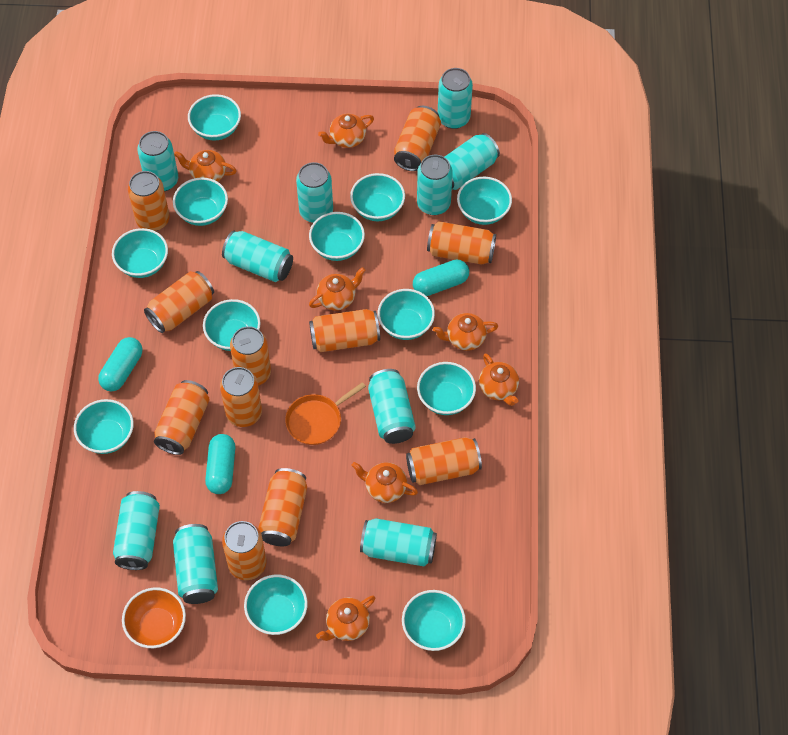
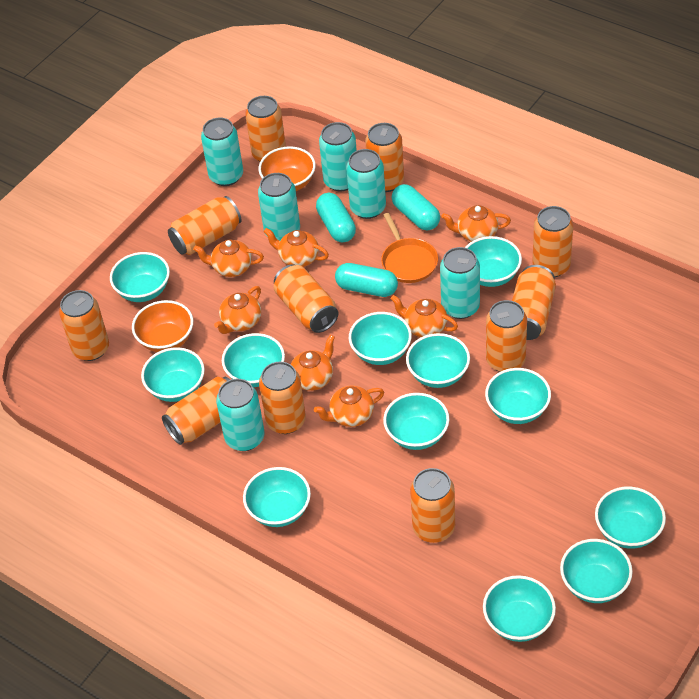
orange bowl: 1 -> 2
turquoise can: 10 -> 6

